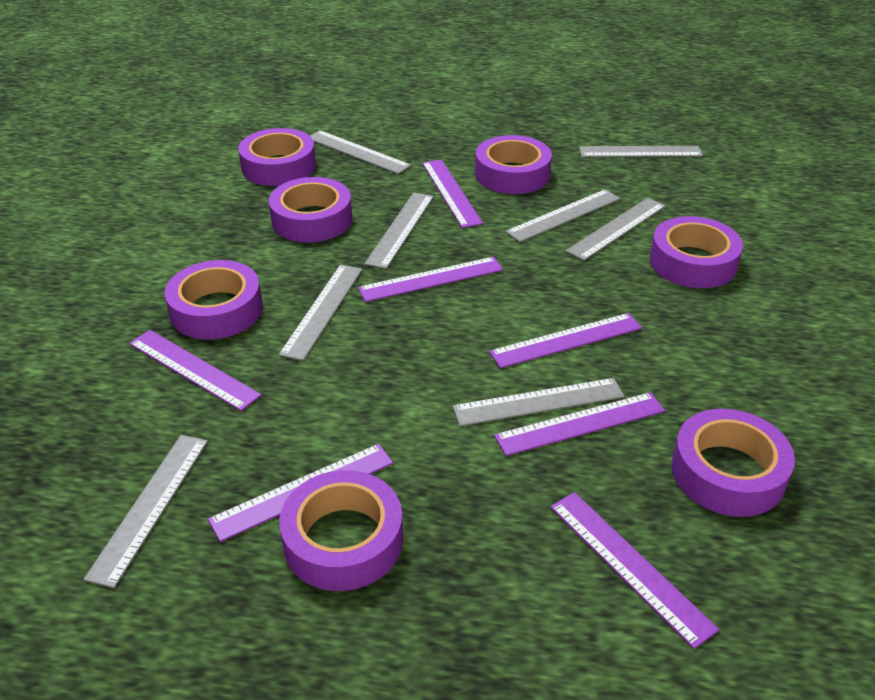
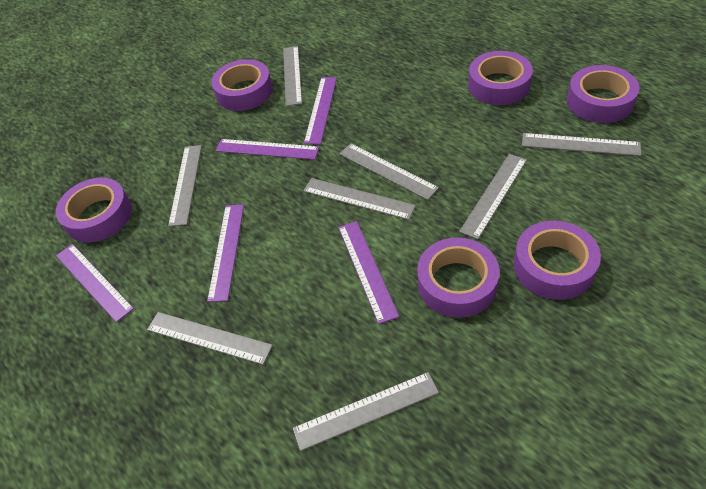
purple ruler: 7 -> 5
purple tape: 7 -> 6

